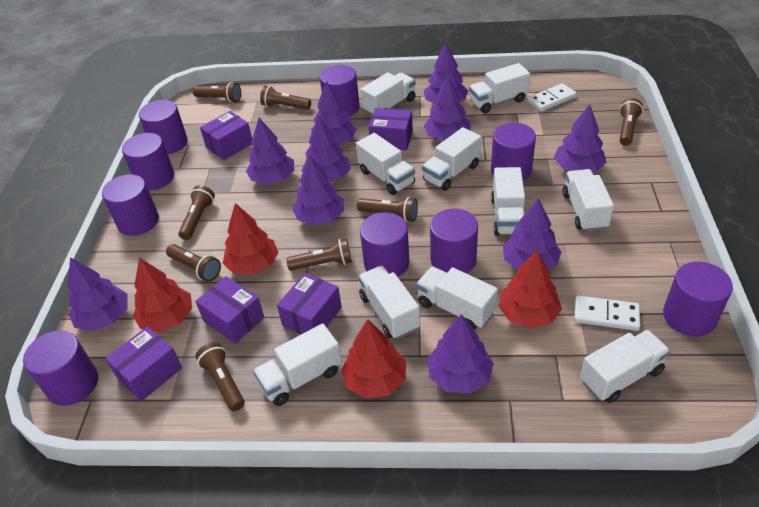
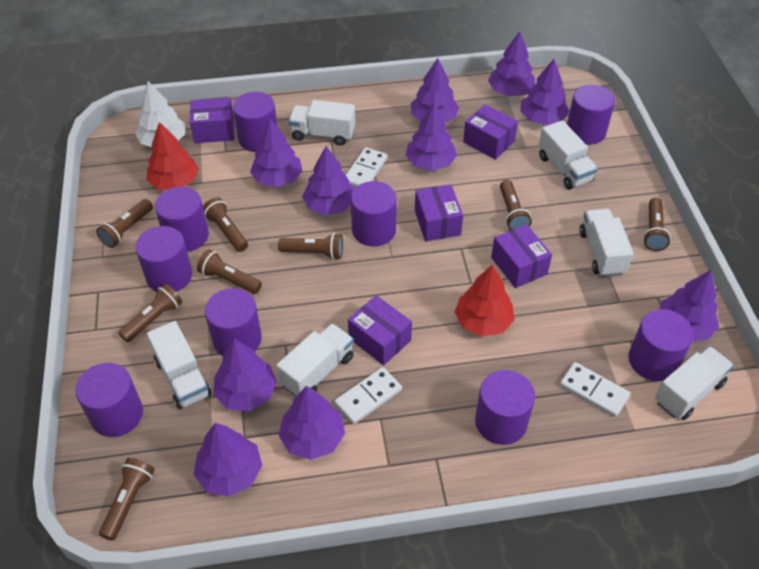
red tree: 4 -> 2
white domino: 2 -> 3
white tree: 0 -> 1
white truck: 10 -> 6

